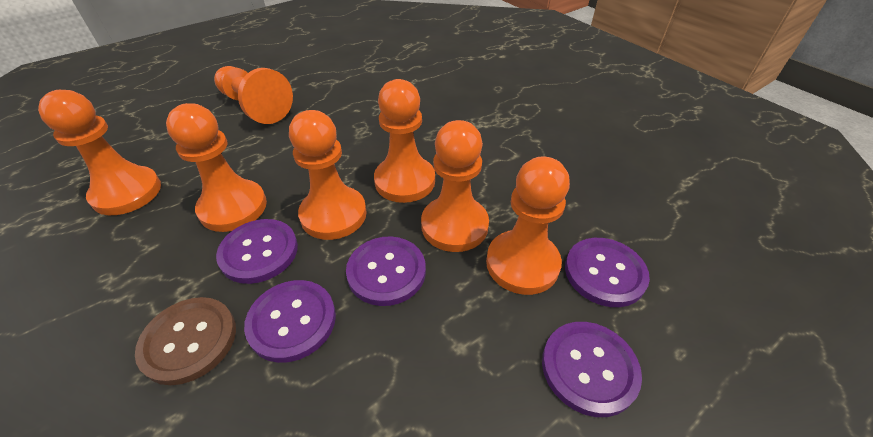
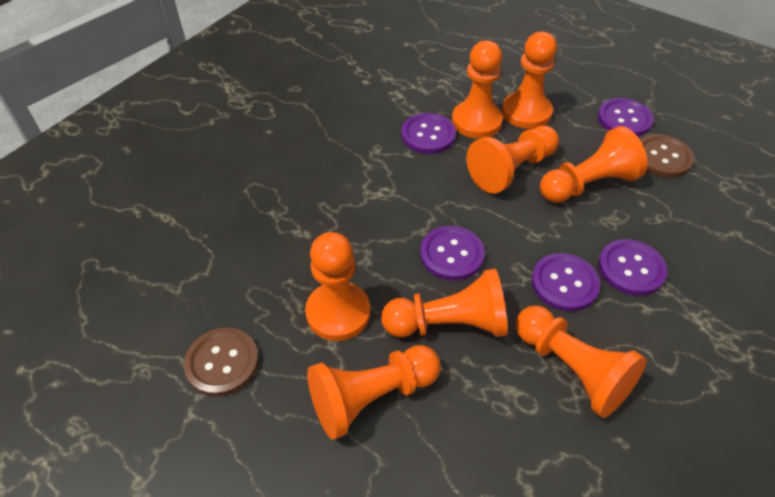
brown button: 1 -> 2
orange pawn: 7 -> 8

